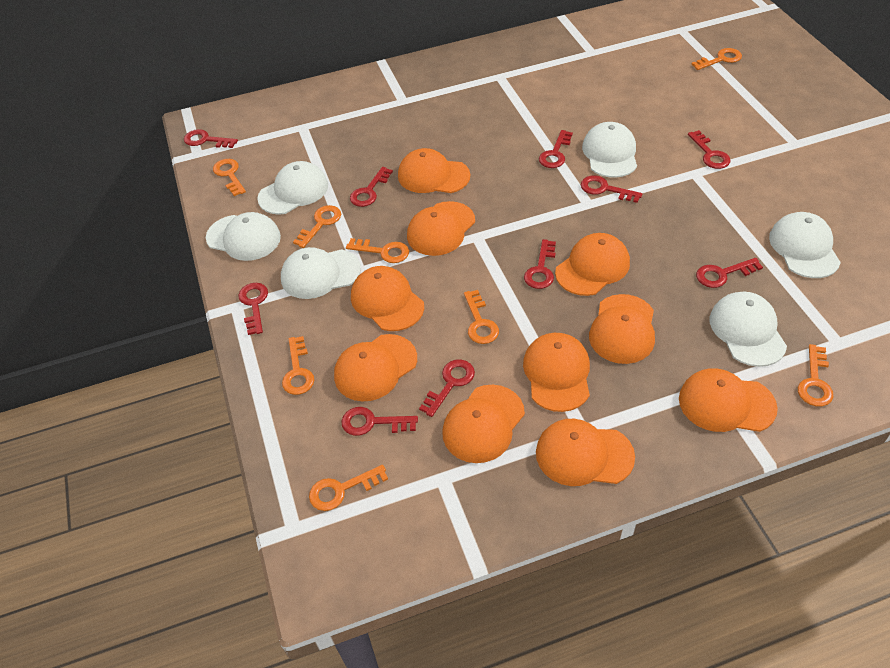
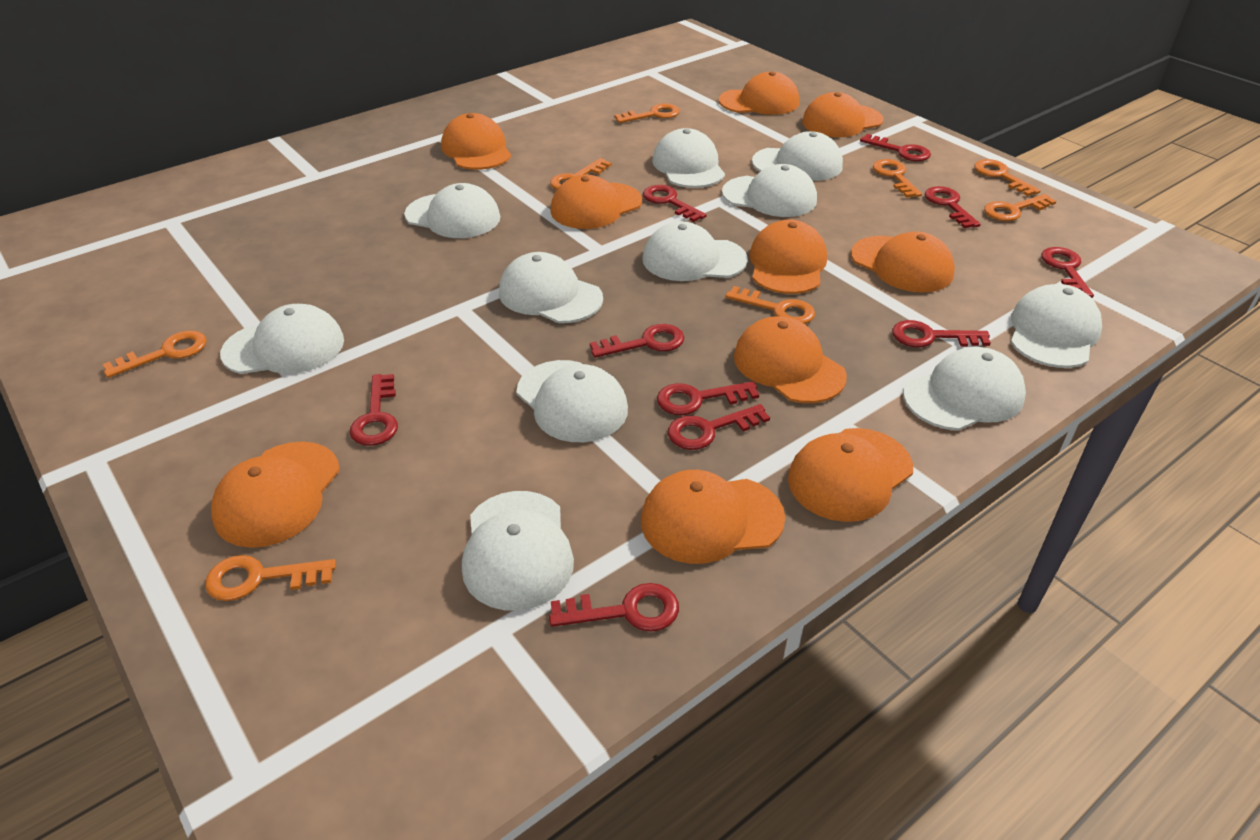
white cap: 6 -> 11

